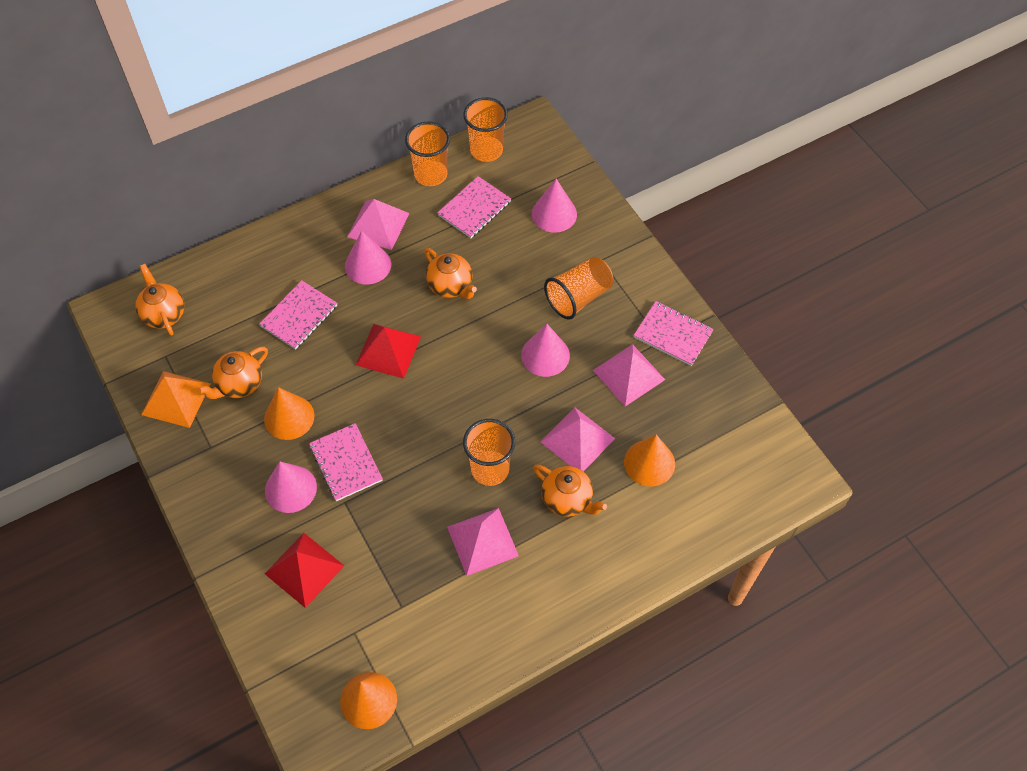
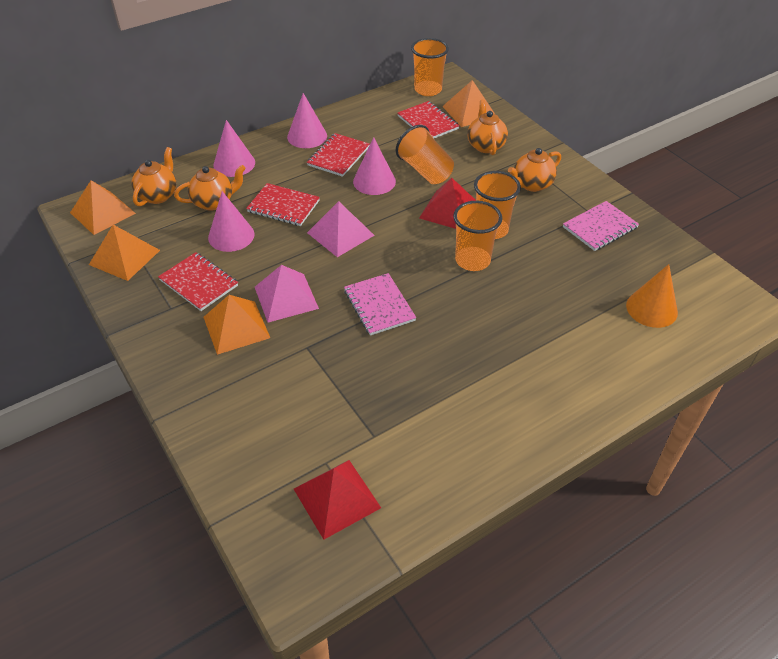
orange cone: 3 -> 1
orange pyramid: 1 -> 4
pink notebook: 4 -> 2
pink pyramid: 4 -> 2
red notebook: 0 -> 4

